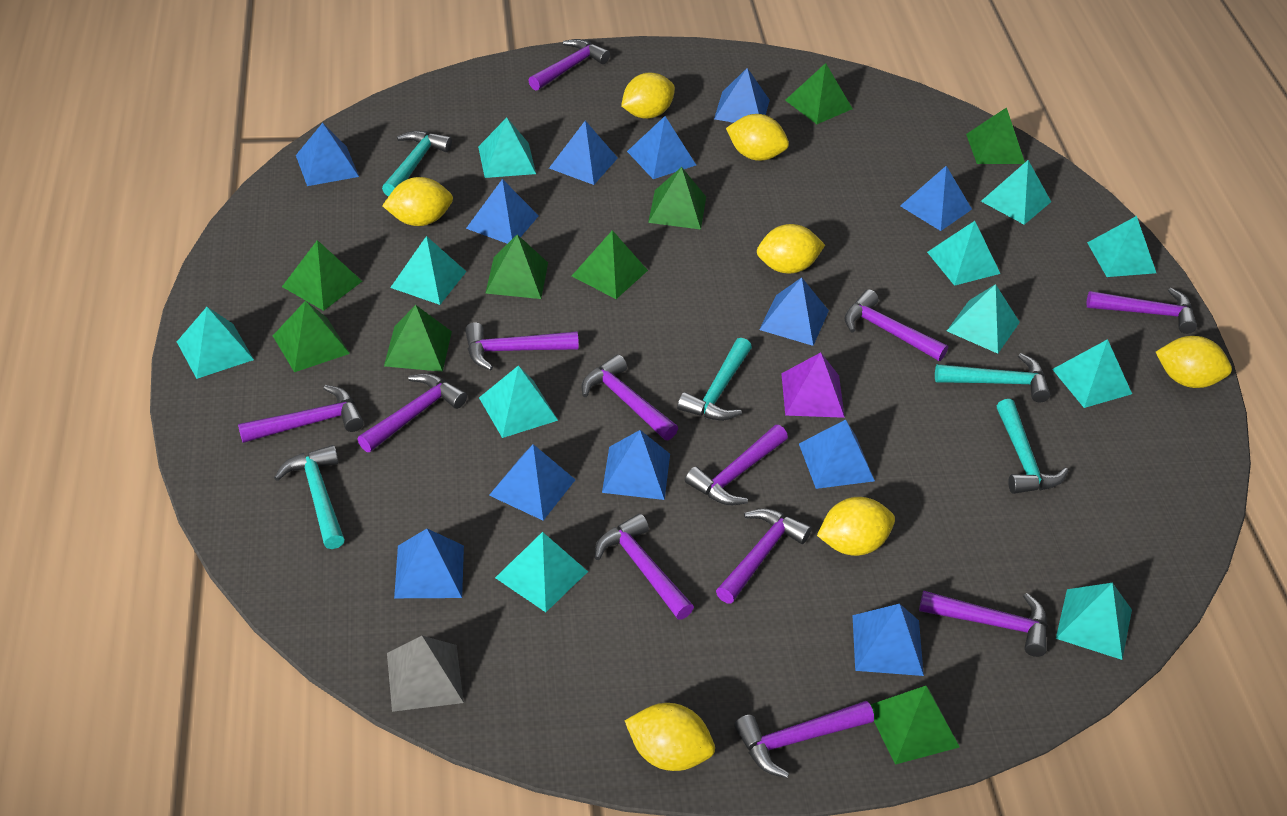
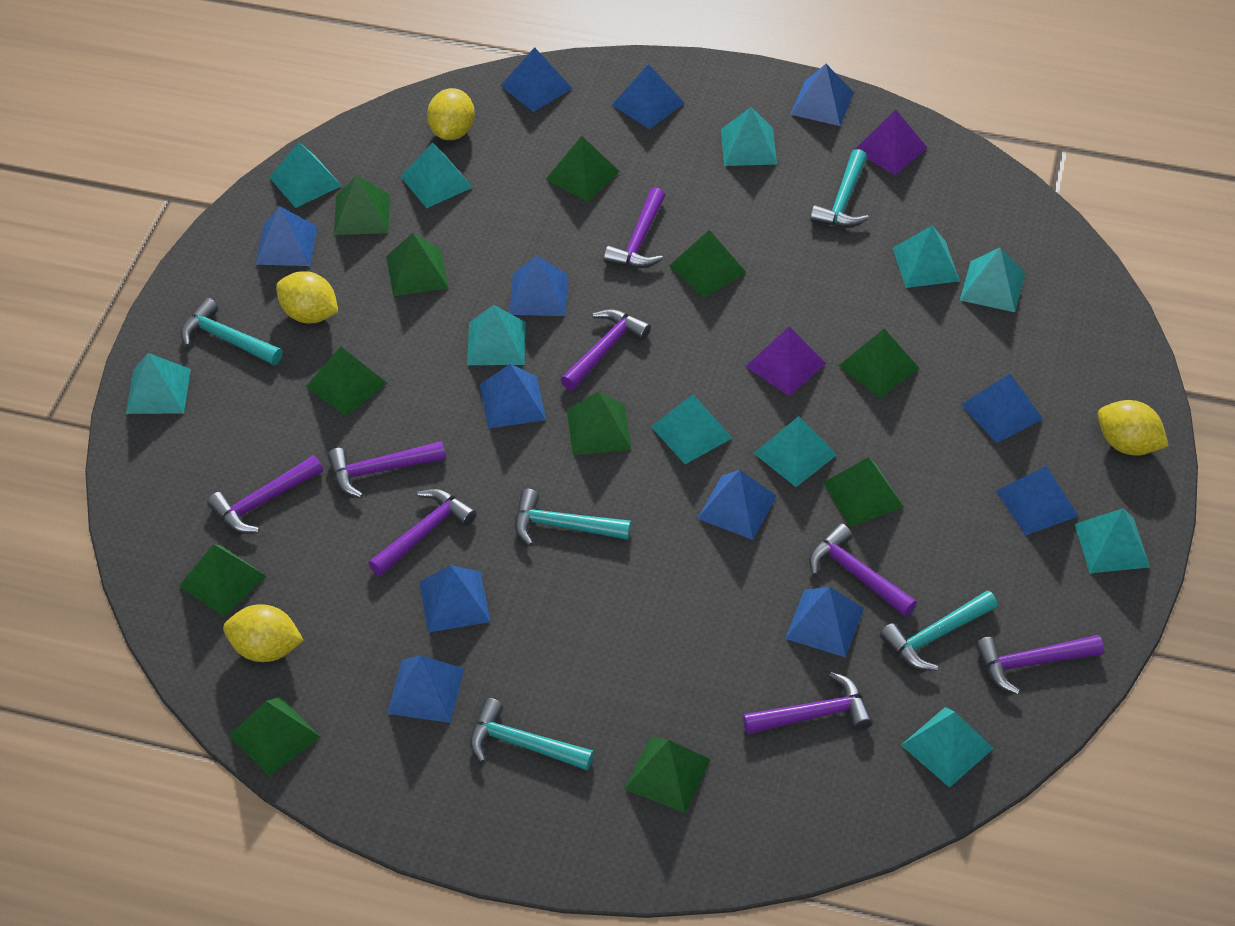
green pyramid: 9 -> 11
grey pyramid: 1 -> 0
purple hammer: 12 -> 8
purple pyramid: 1 -> 2
yellow lemon: 7 -> 4

